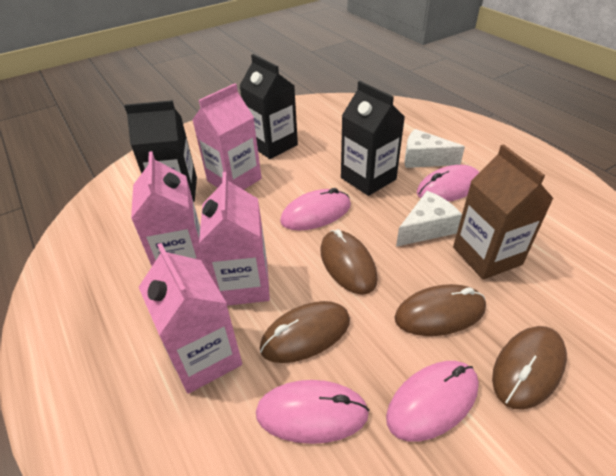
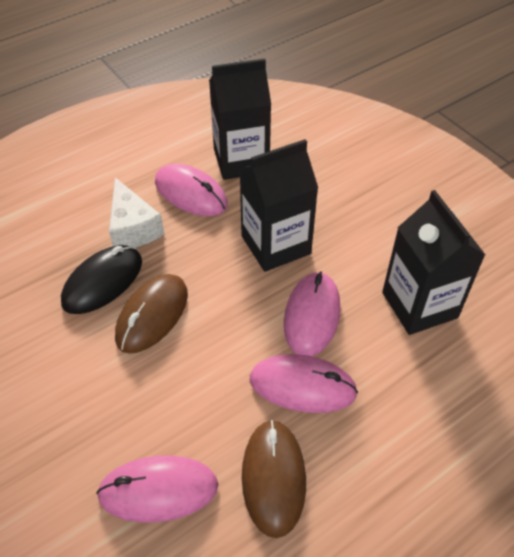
black mouse: 0 -> 1
brown carton: 1 -> 0
brown mouse: 4 -> 2
pink carton: 4 -> 0
white cheese: 2 -> 1

